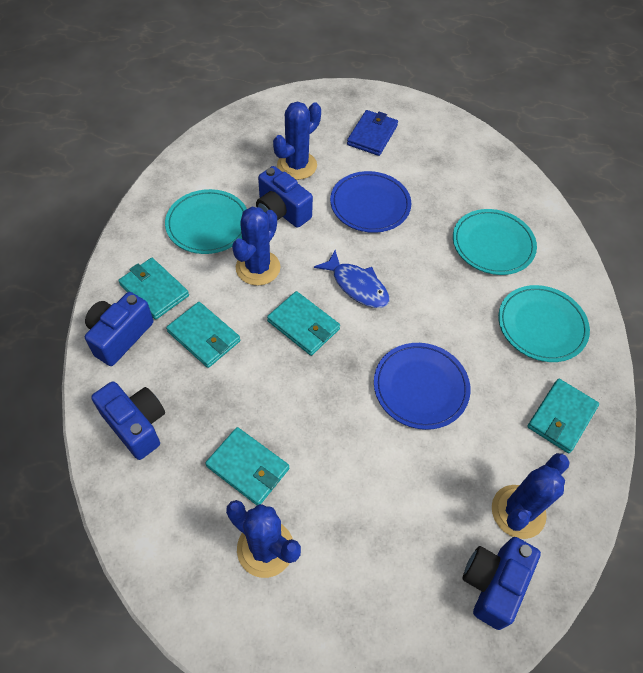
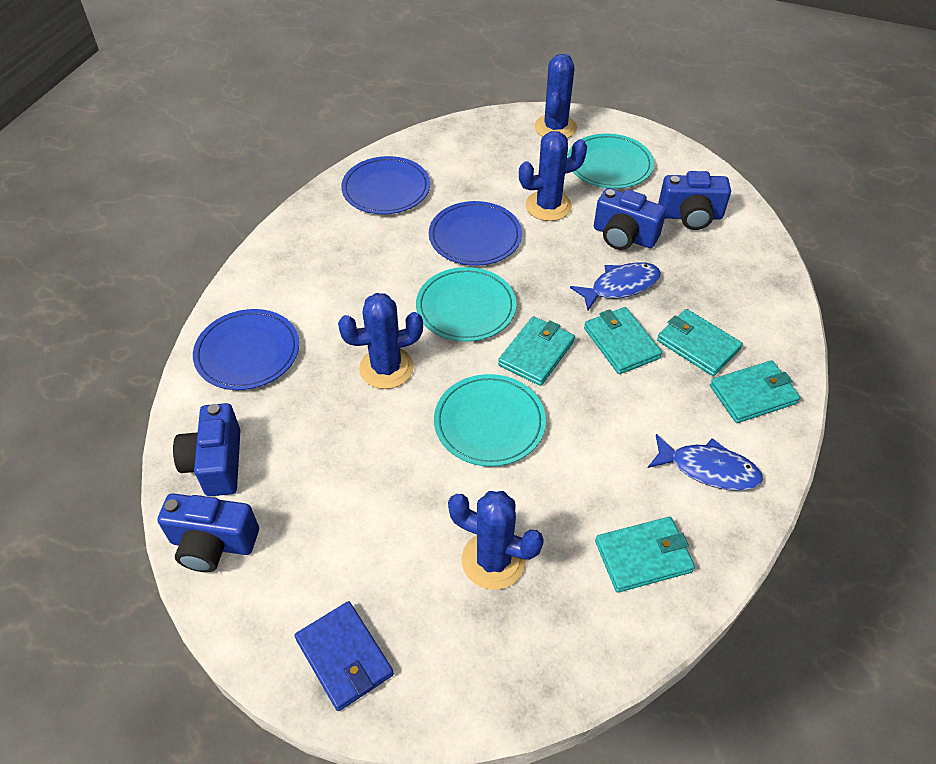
blue fish: 1 -> 2
blue plate: 2 -> 3

